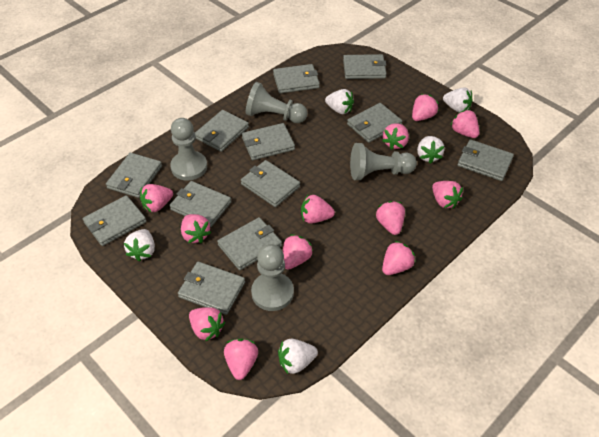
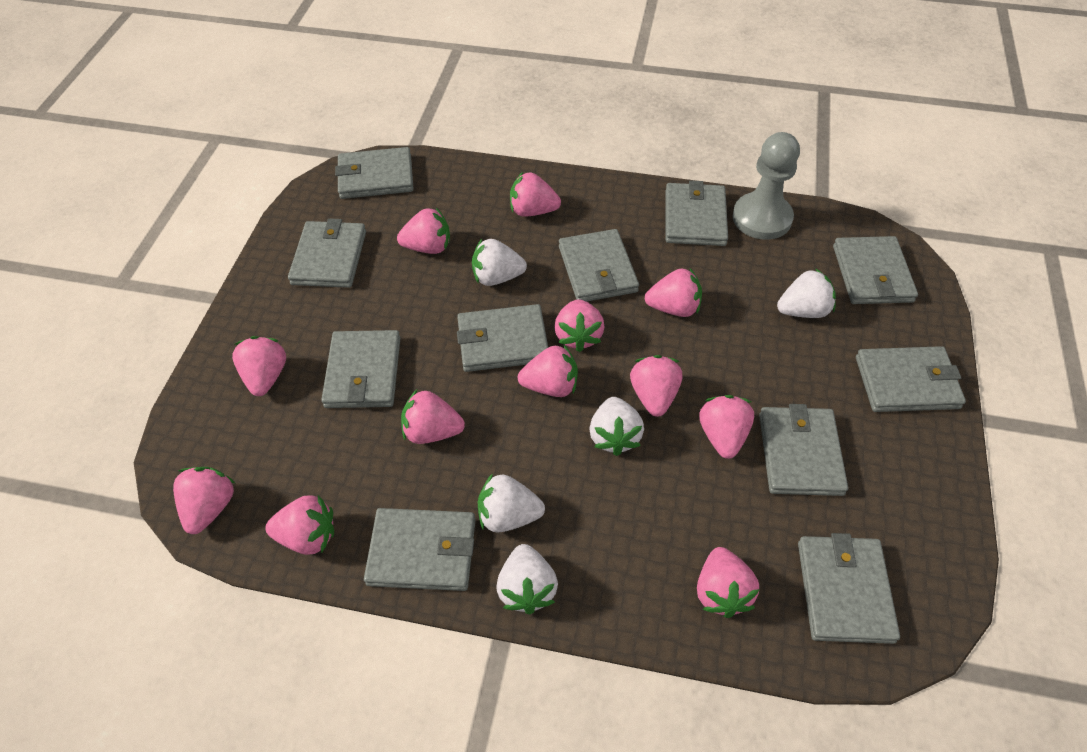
grey pawn: 4 -> 1
grey wallet: 12 -> 11

